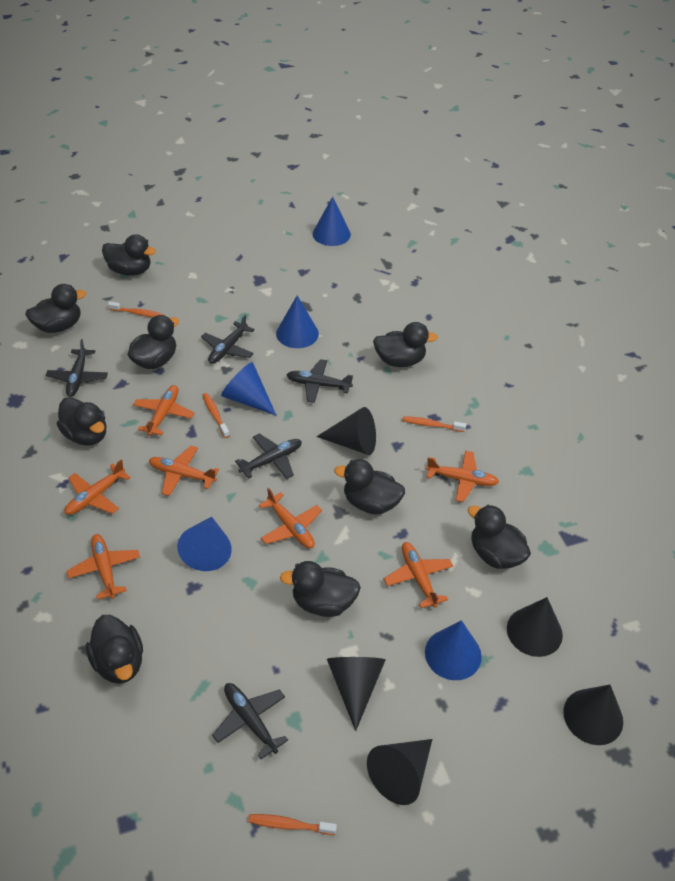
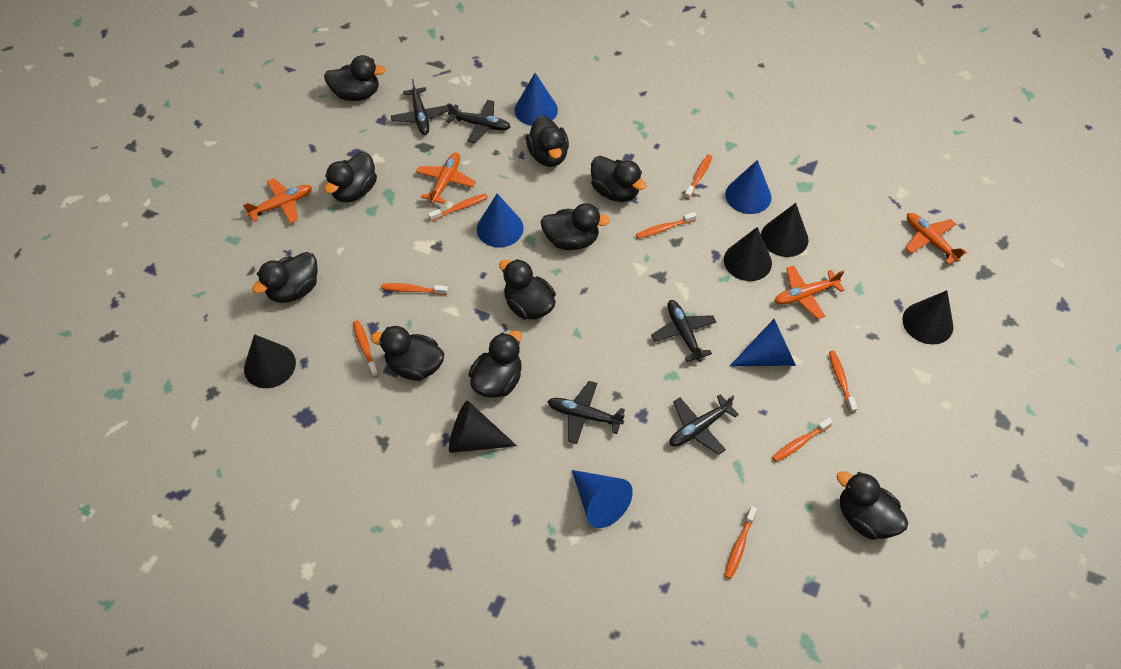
black duck: 9 -> 10
orange plane: 7 -> 4
orange toothbrush: 4 -> 8

